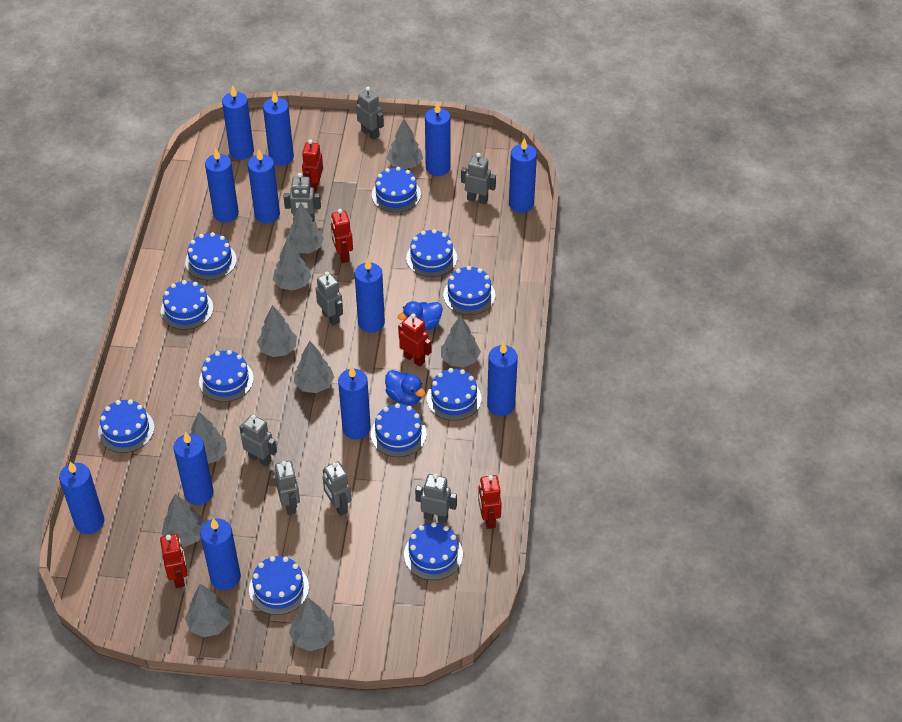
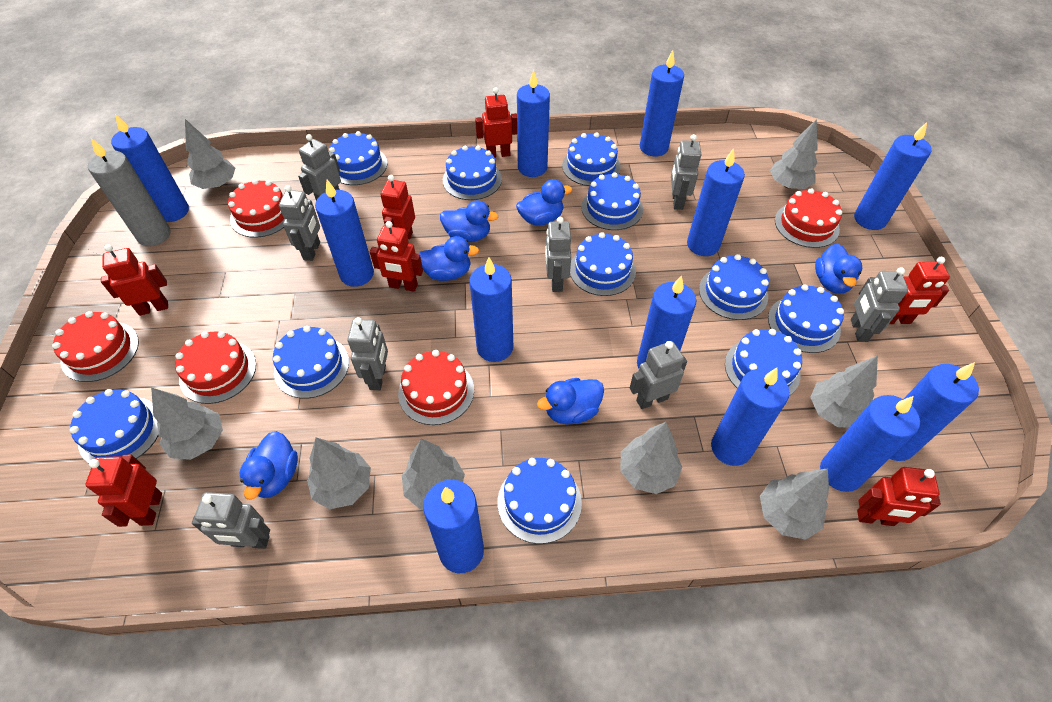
blue duck: 2 -> 6
grey candle: 0 -> 1
grey tree: 10 -> 8
red cake: 0 -> 5
red robot: 5 -> 7

